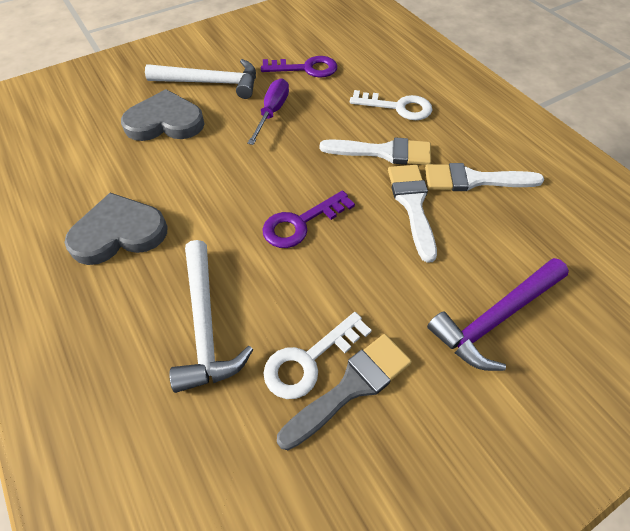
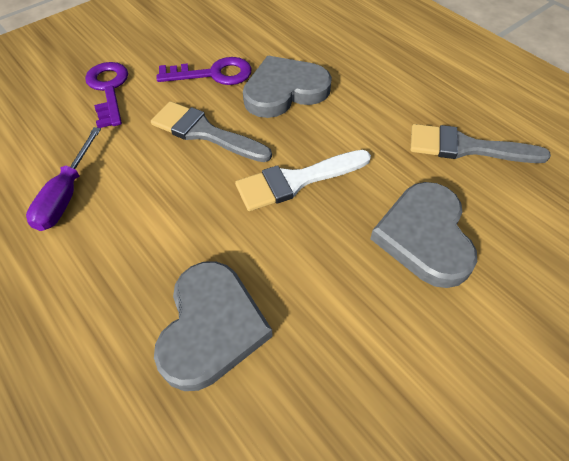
grey brush: 1 -> 2
grey heart: 2 -> 3
purple hammer: 1 -> 0
white brush: 3 -> 1
white hammer: 2 -> 0
white key: 2 -> 0

